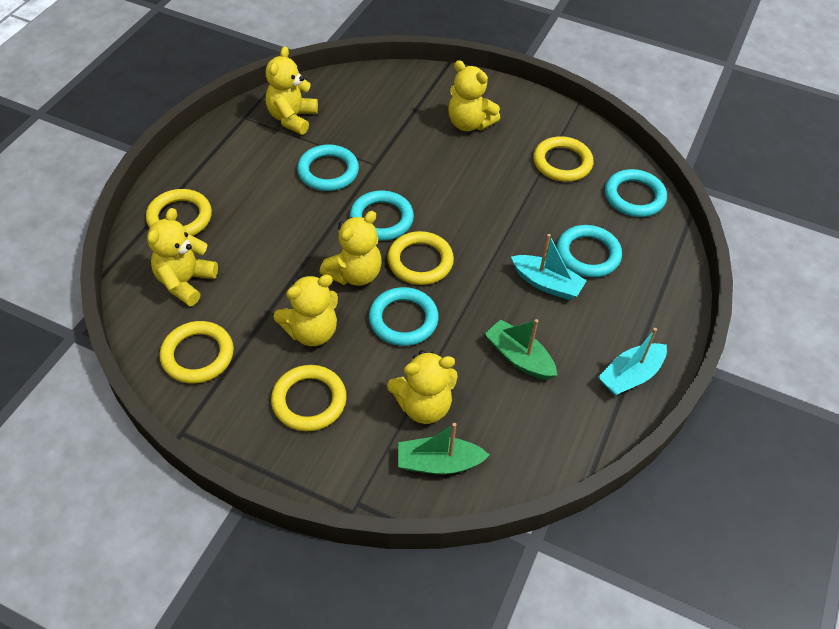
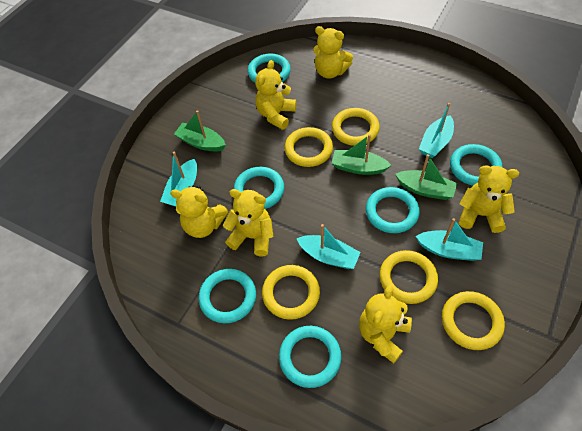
green boat: 2 -> 3
turquoise boat: 2 -> 4
turquoise ring: 5 -> 6

